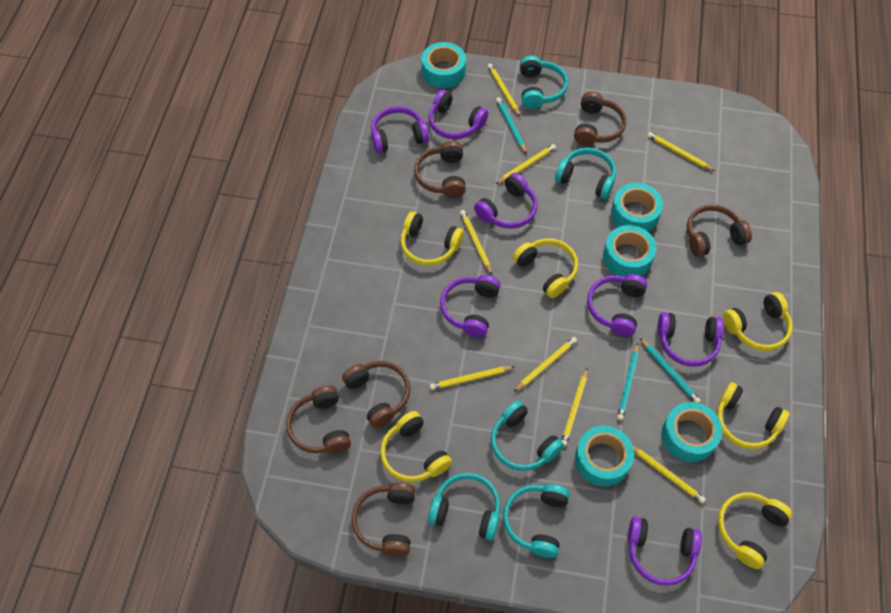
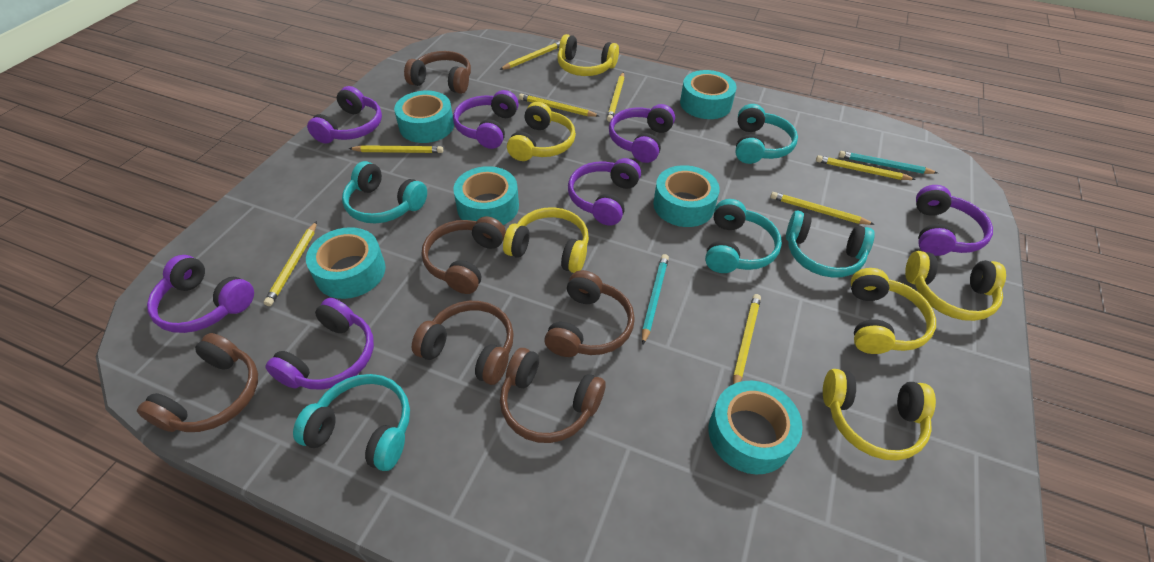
turquoise pencil: 3 -> 2
turquoise tape: 5 -> 6

